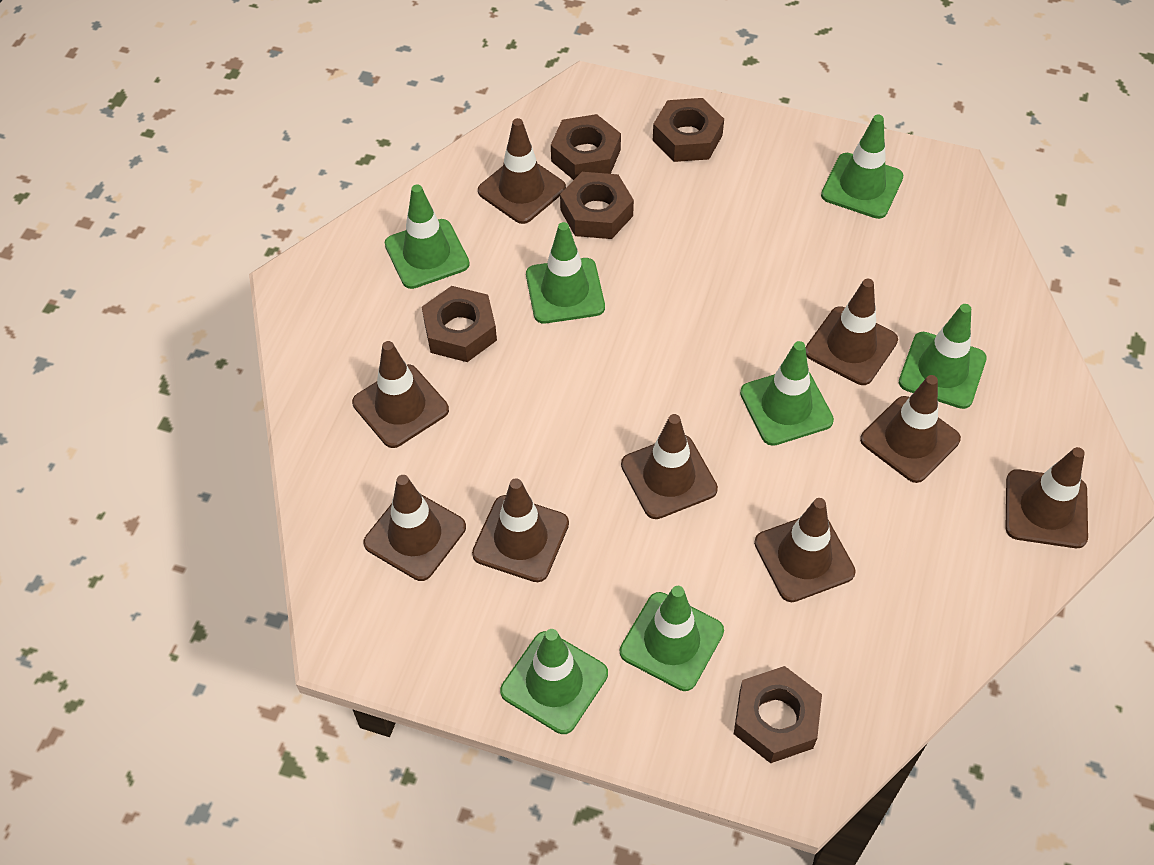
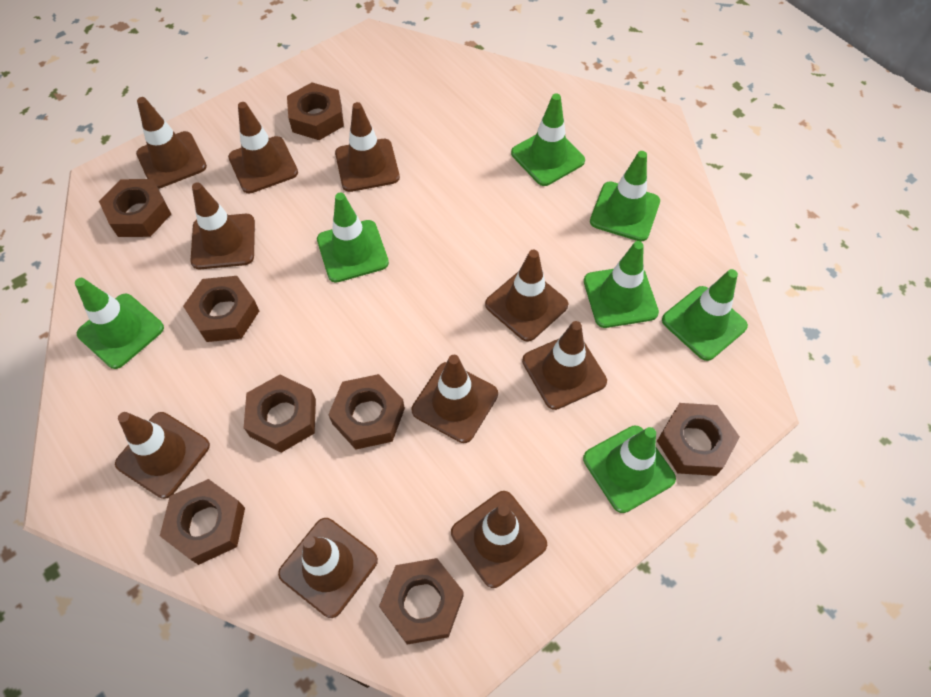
brown nut: 5 -> 8
brown traffic cone: 9 -> 10

